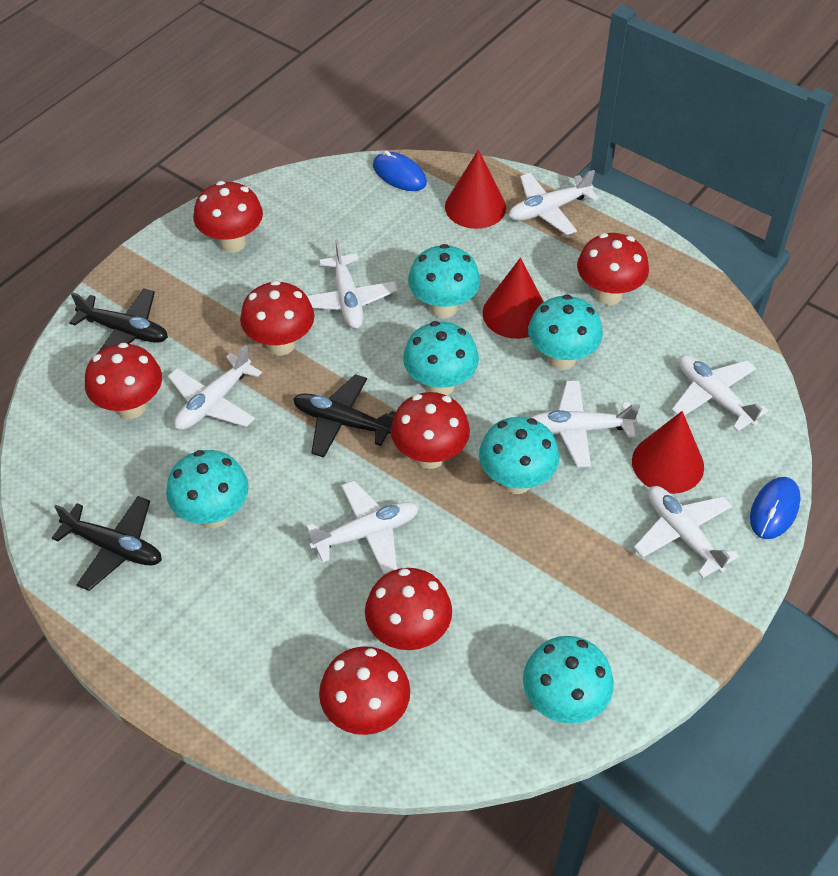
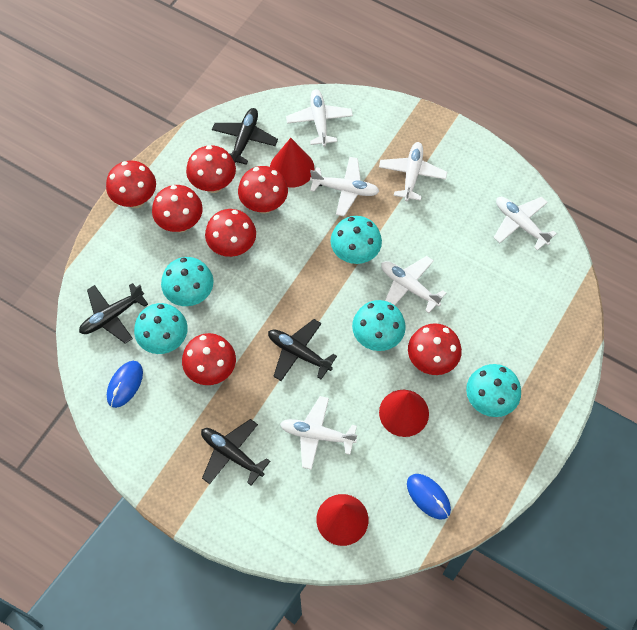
black plane: 3 -> 4
turquoise mushroom: 6 -> 5
white plane: 7 -> 6

